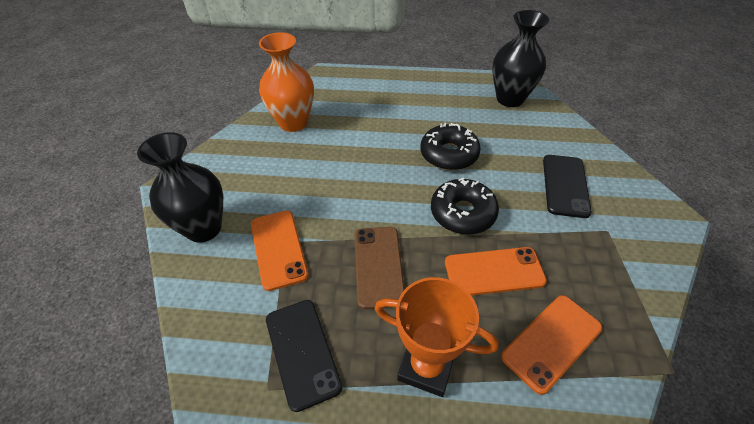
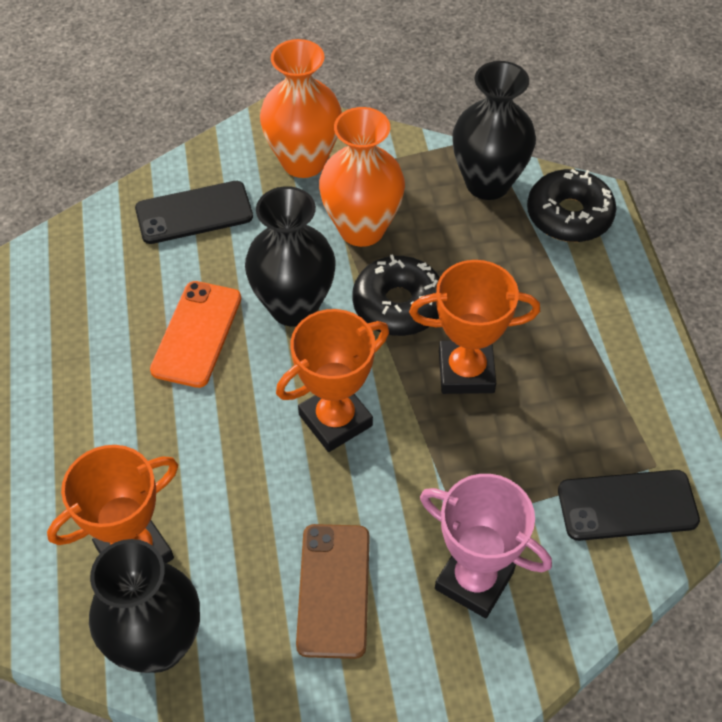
black vase: 2 -> 3
orange phone: 3 -> 1
orange trophy: 1 -> 3
orange vase: 1 -> 2
pink trophy: 0 -> 1

